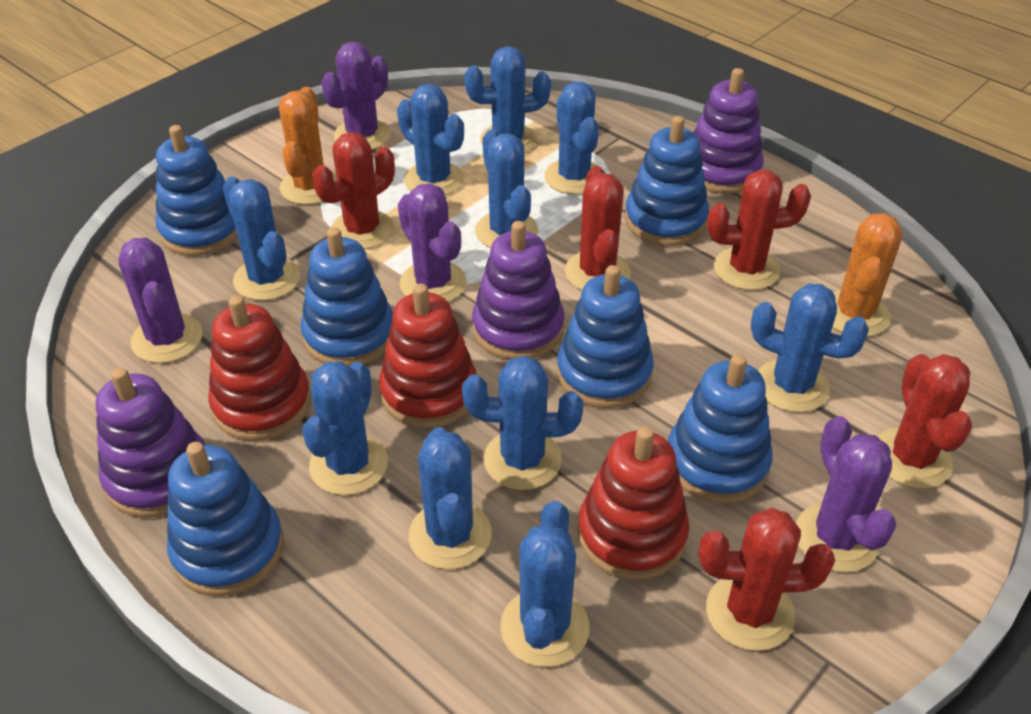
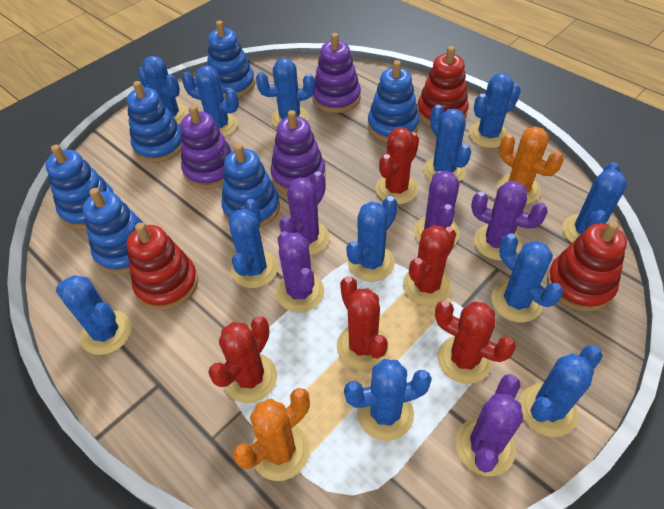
blue cactus: 10 -> 12
purple cactus: 4 -> 5

